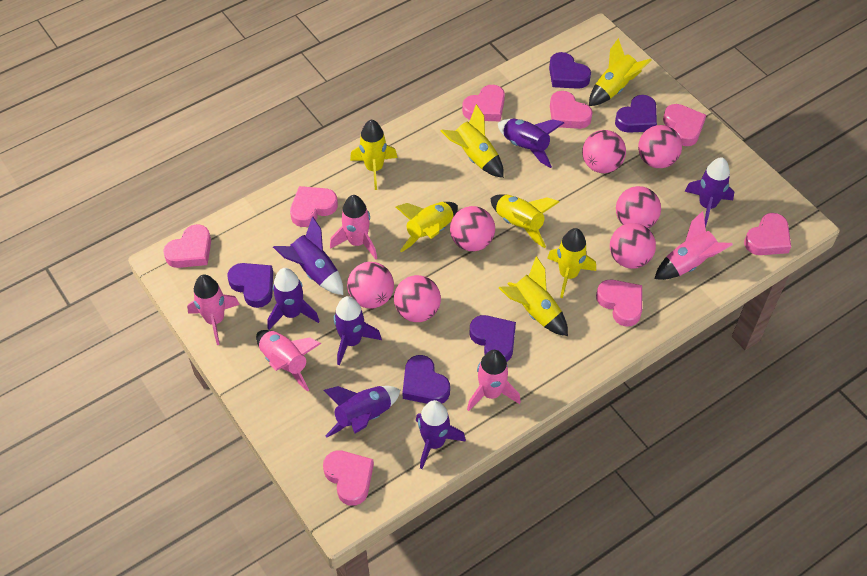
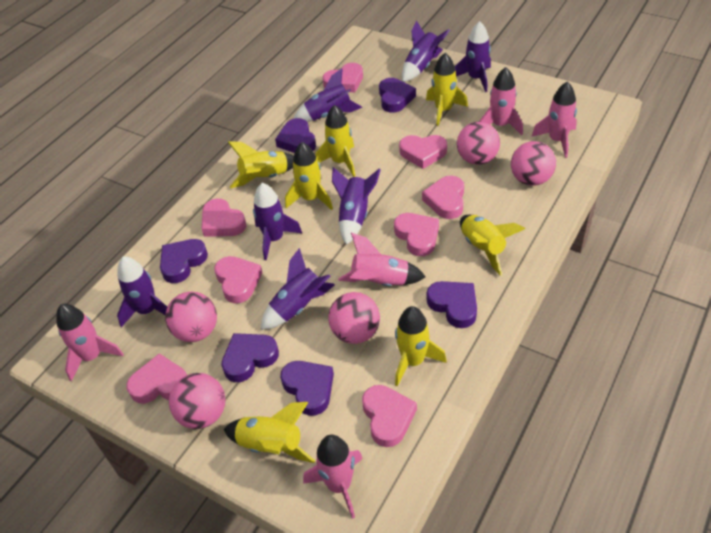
pink ball: 7 -> 5
purple heart: 5 -> 6

